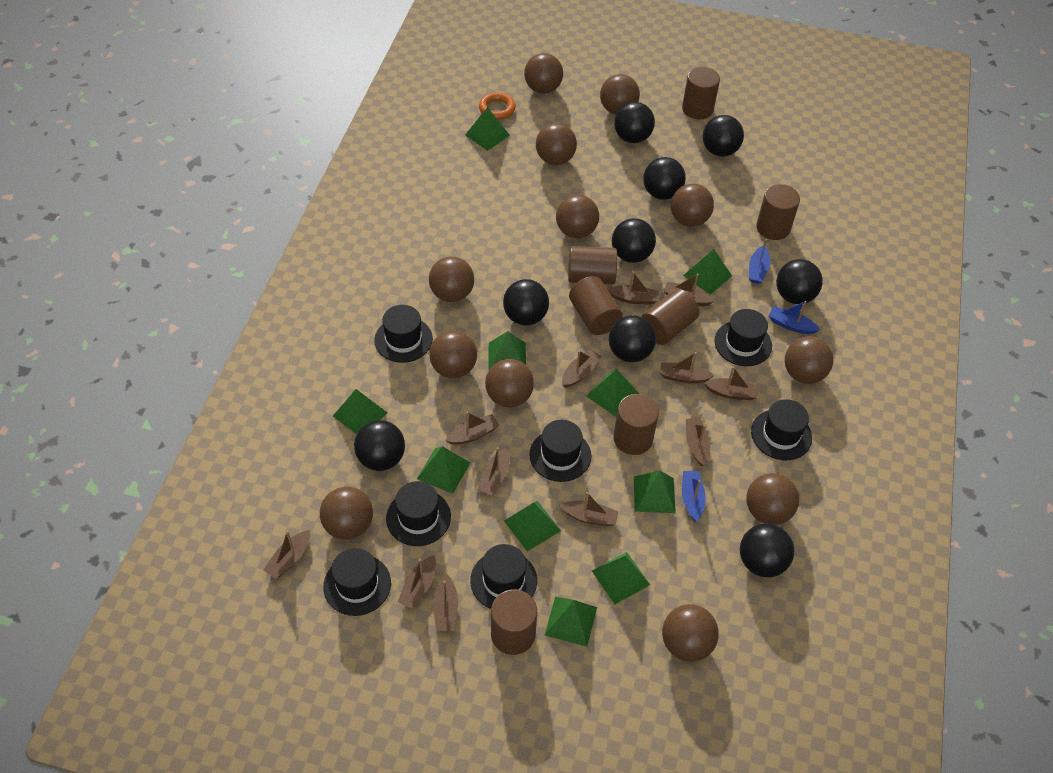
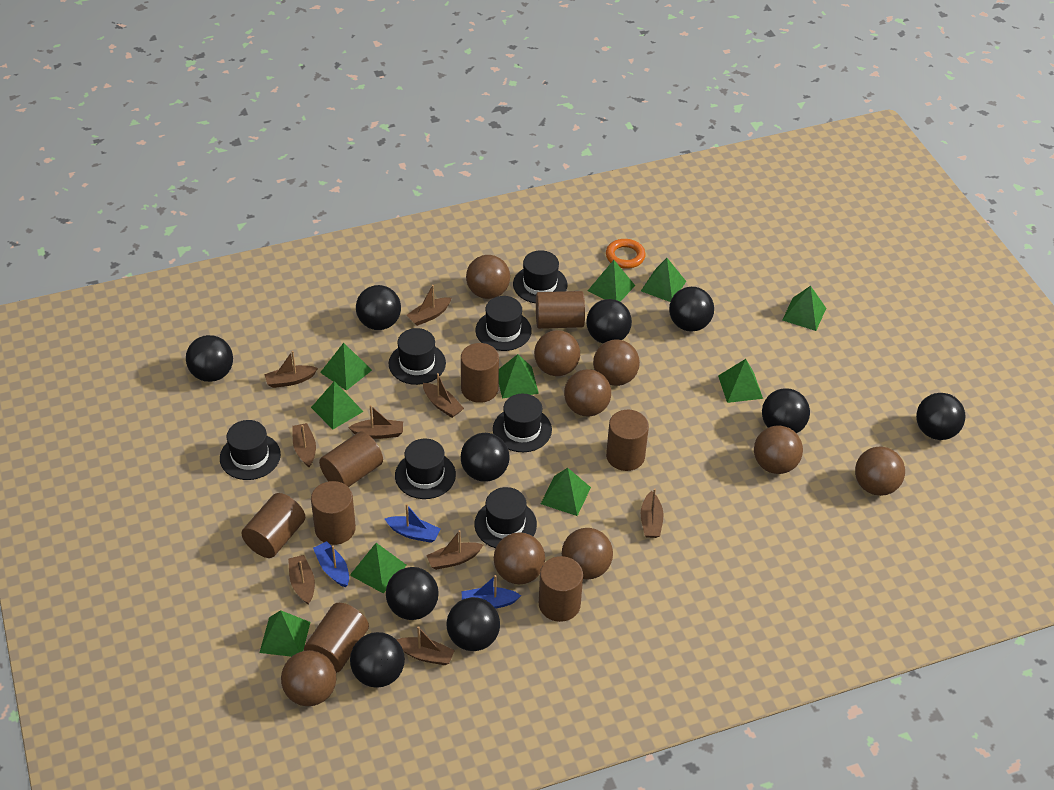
black ball: 9 -> 10
brown ball: 12 -> 9
brown boat: 12 -> 9
brown cylinder: 7 -> 8

